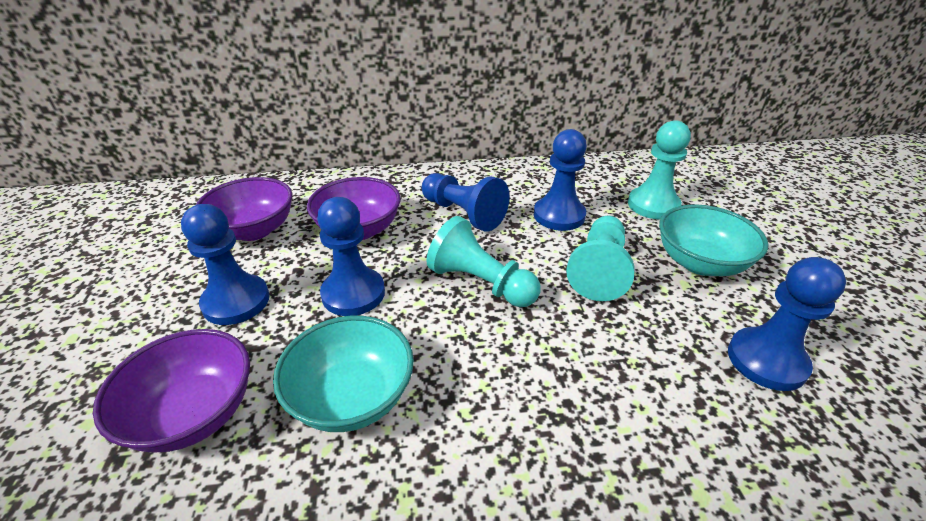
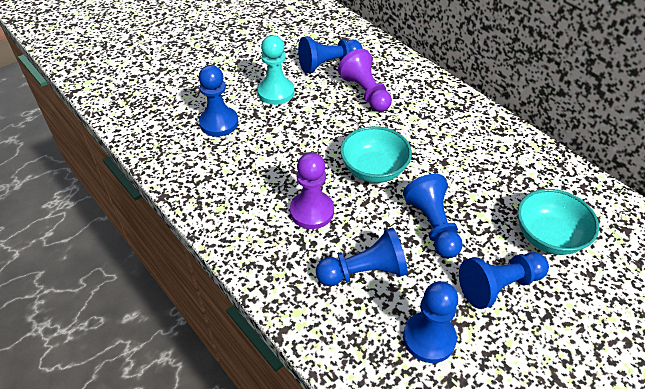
blue pawn: 5 -> 6
purple bowl: 3 -> 0
purple pawn: 0 -> 2
turquoise pawn: 3 -> 1

